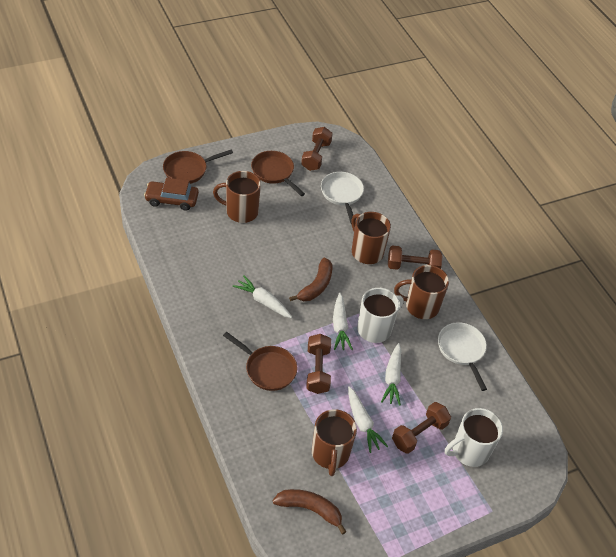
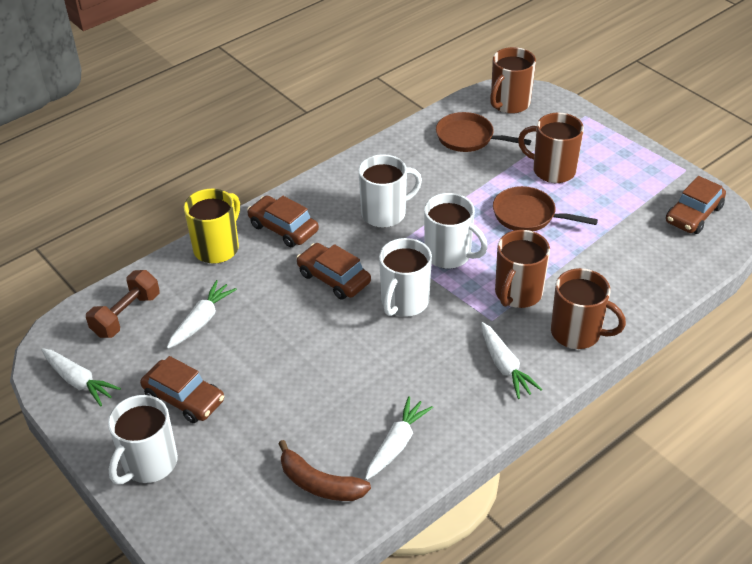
brown banana: 2 -> 1
brown car: 1 -> 4
brown dumbbell: 4 -> 1
brown pan: 3 -> 2
white mug: 2 -> 4
white pan: 2 -> 0
yellow mug: 0 -> 1

